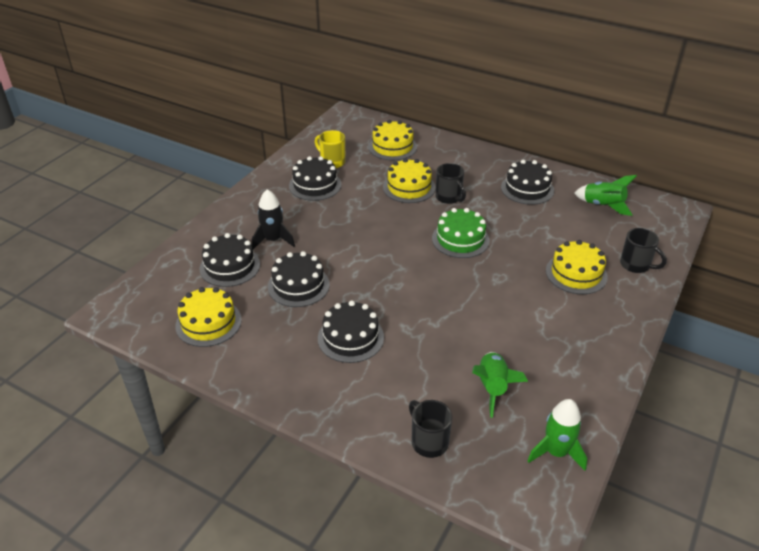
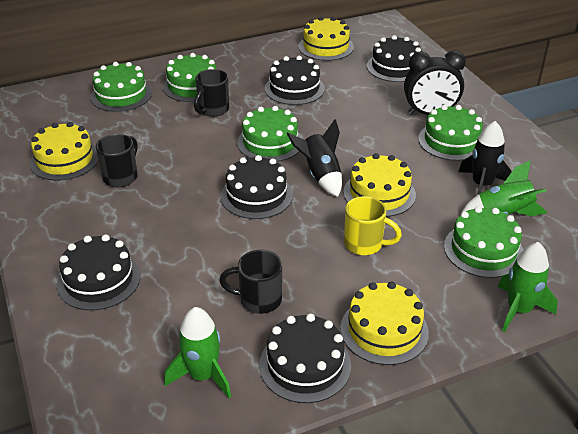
black clock: 0 -> 1
black rocket: 1 -> 2
green cake: 1 -> 5

